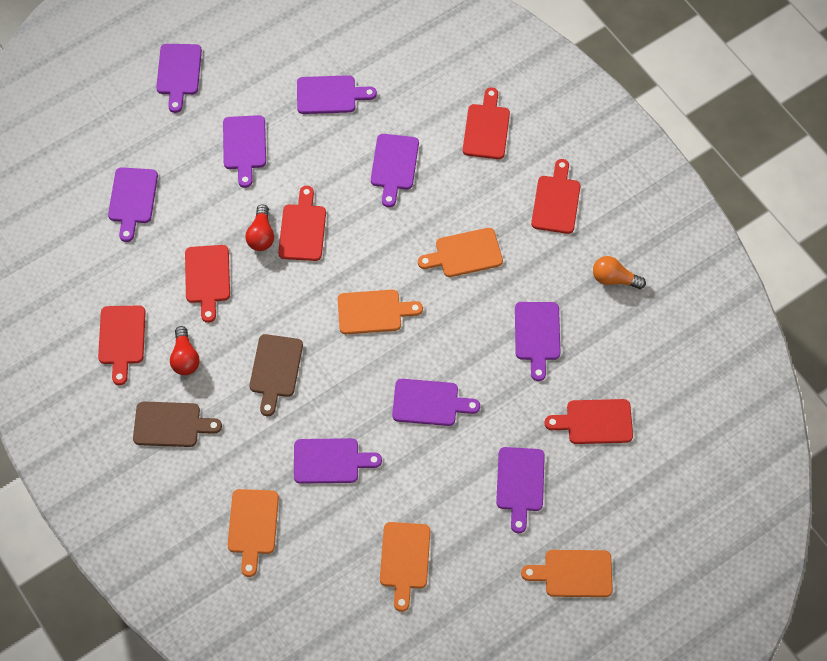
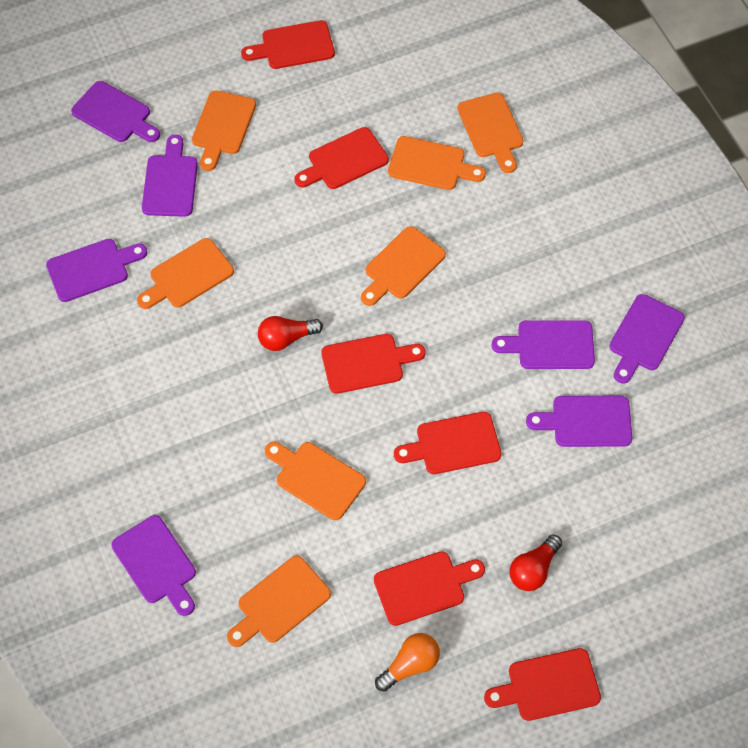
brown cutting board: 2 -> 0
orange cutting board: 5 -> 7
purple cutting board: 9 -> 7

